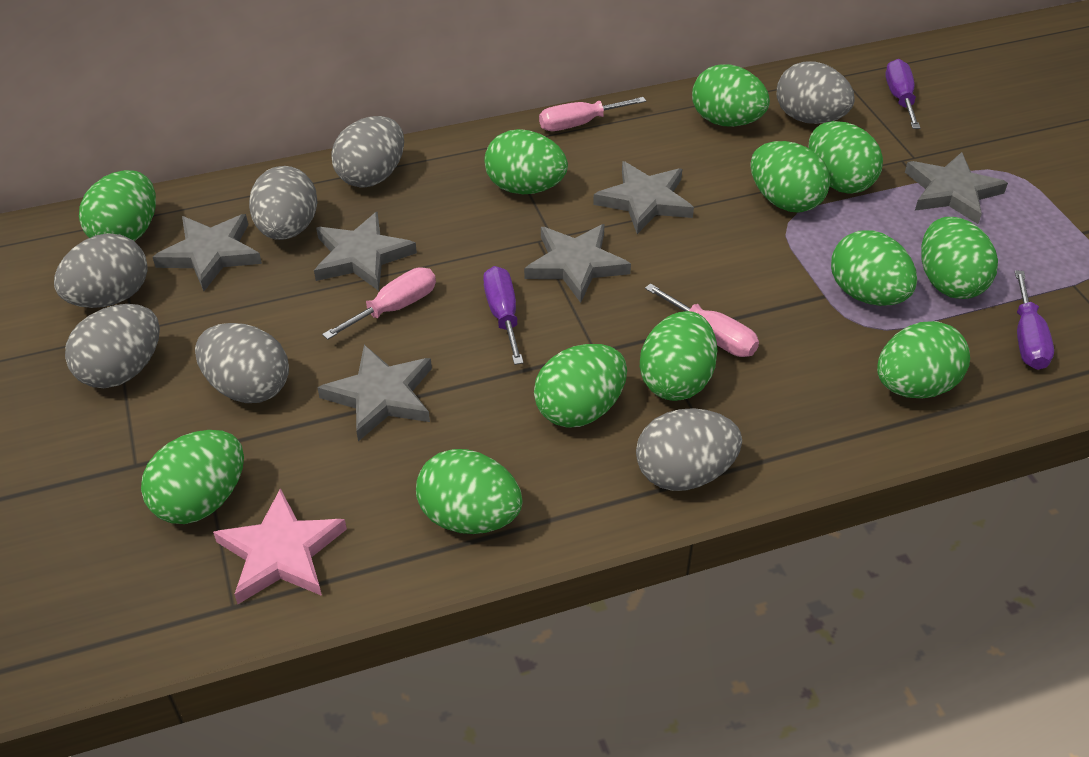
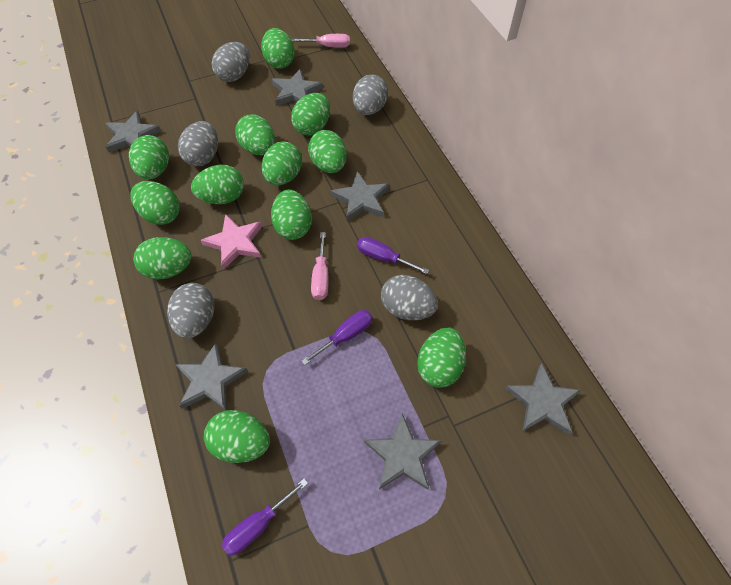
grey egg: 7 -> 5
pink screwdriver: 3 -> 2

